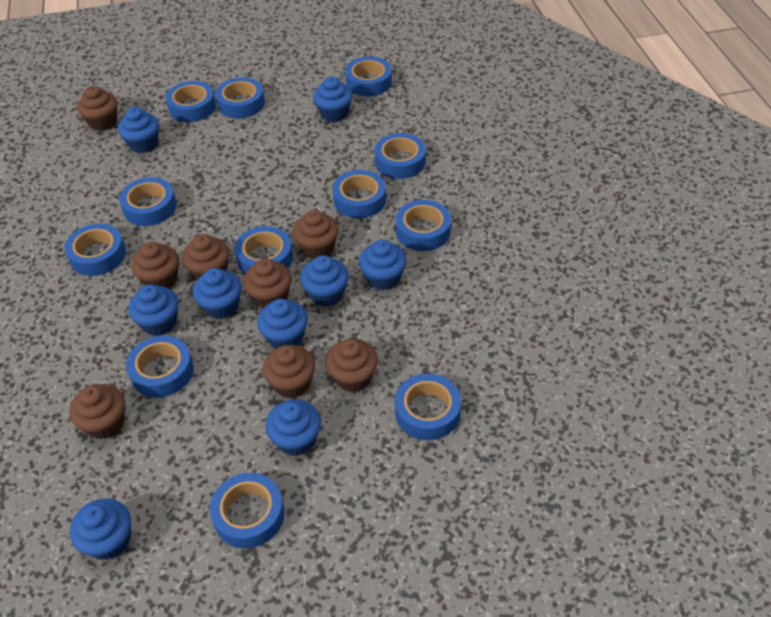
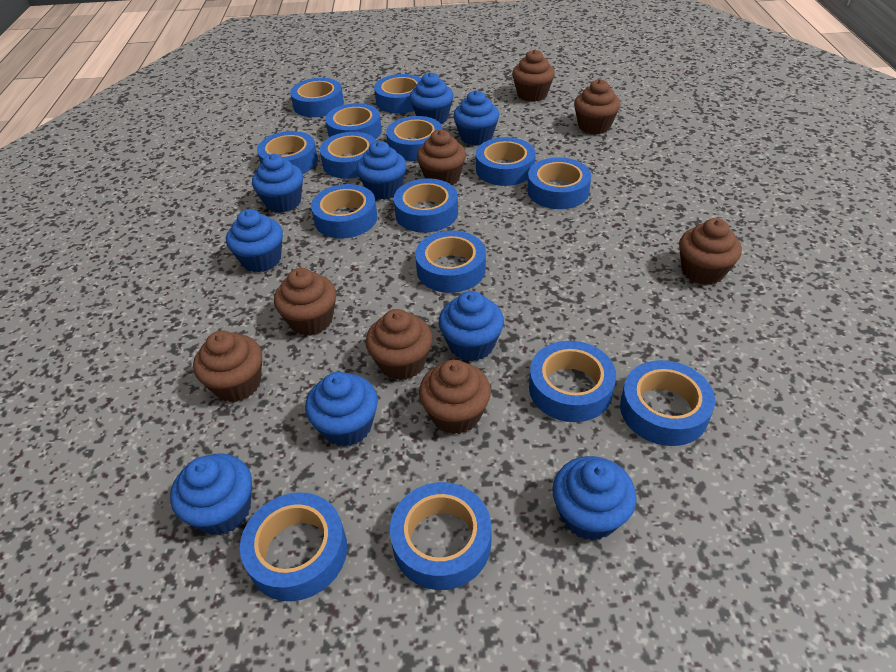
blue tape: 12 -> 15

